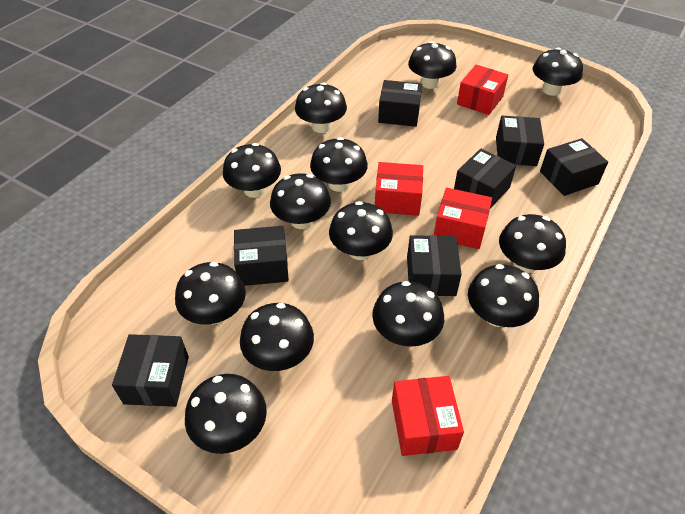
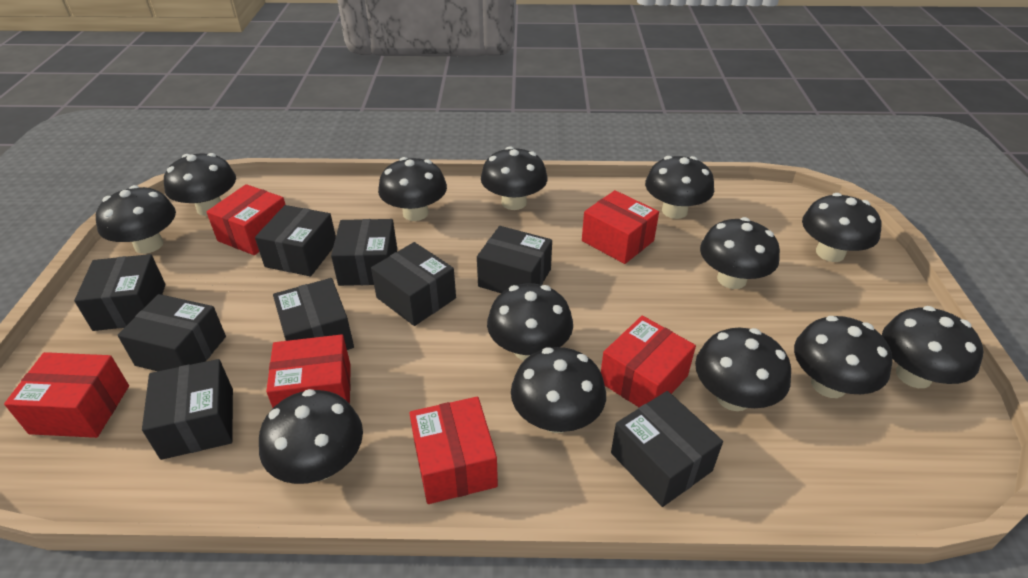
black box: 7 -> 9
red box: 4 -> 6

